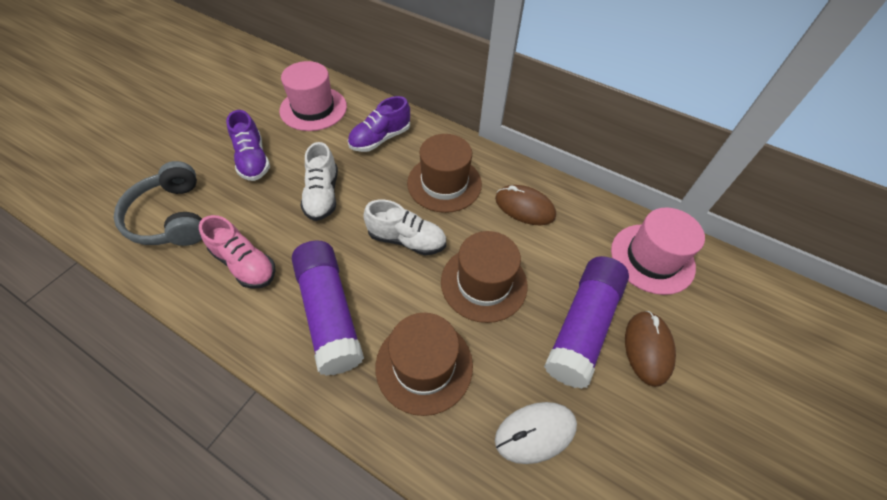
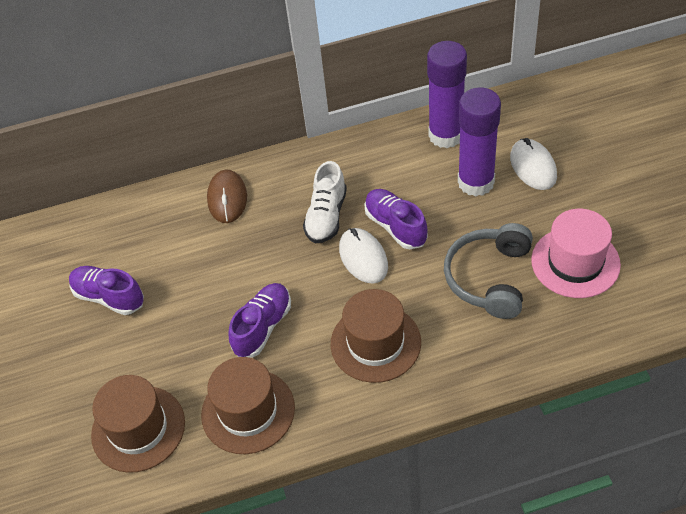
brown mouse: 2 -> 1
pink hat: 2 -> 1
pink shoe: 1 -> 0
purple shoe: 2 -> 3
white mouse: 1 -> 2
white shoe: 2 -> 1

